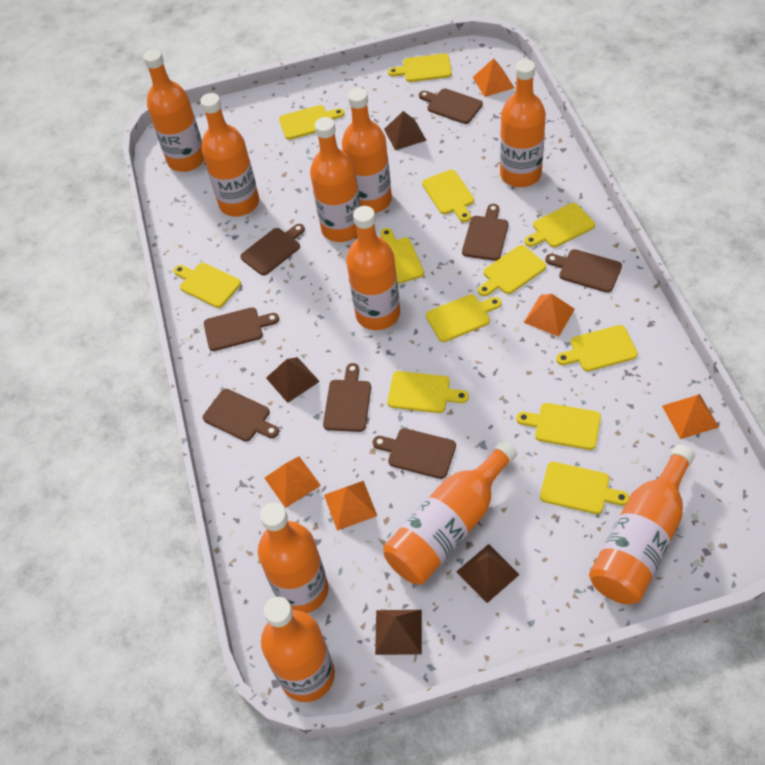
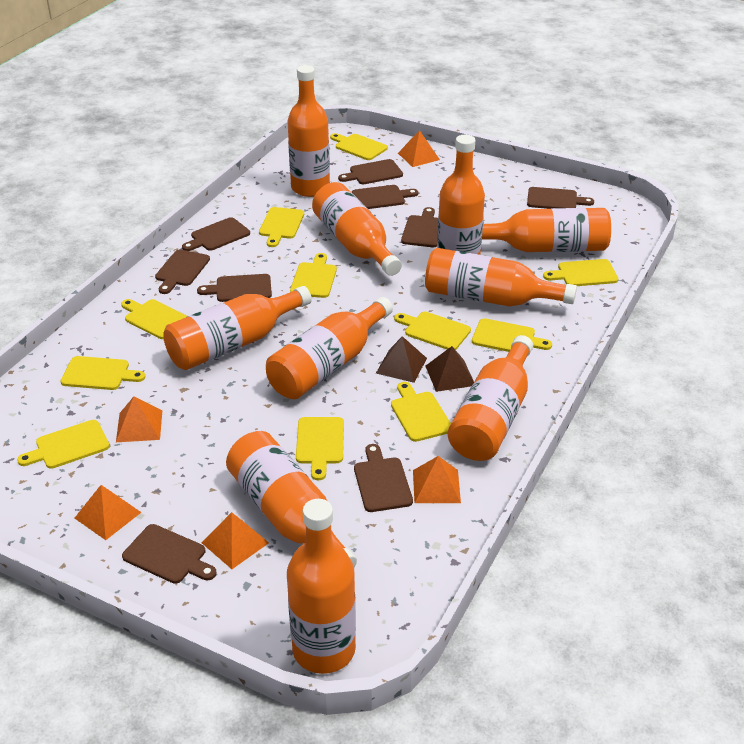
brown cutting board: 8 -> 9
brown pyramid: 4 -> 2
yellow cutting board: 12 -> 11

